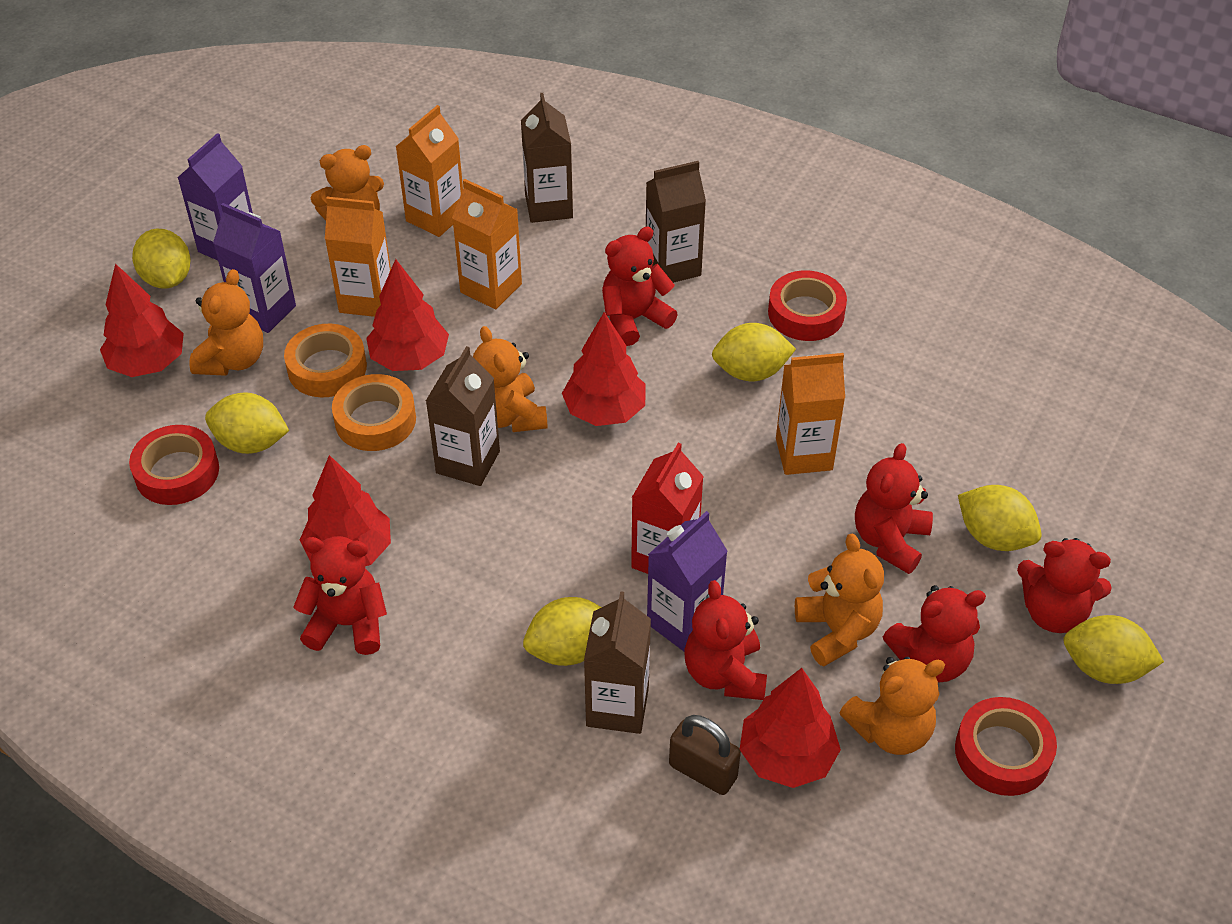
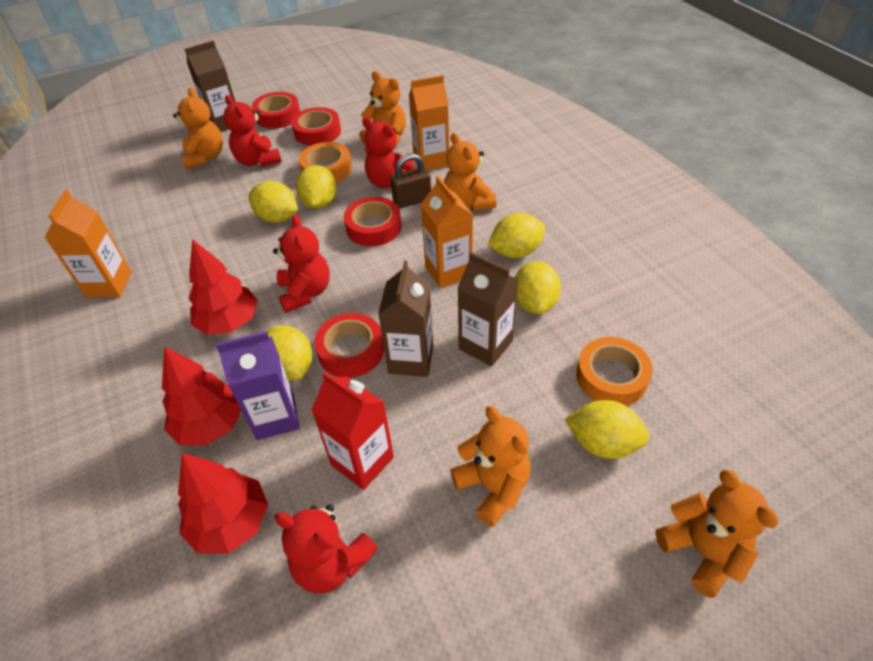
brown carton: 4 -> 3
orange carton: 4 -> 3
purple carton: 3 -> 1
red tape: 3 -> 4
red teddy bear: 6 -> 4
red tree: 5 -> 3

